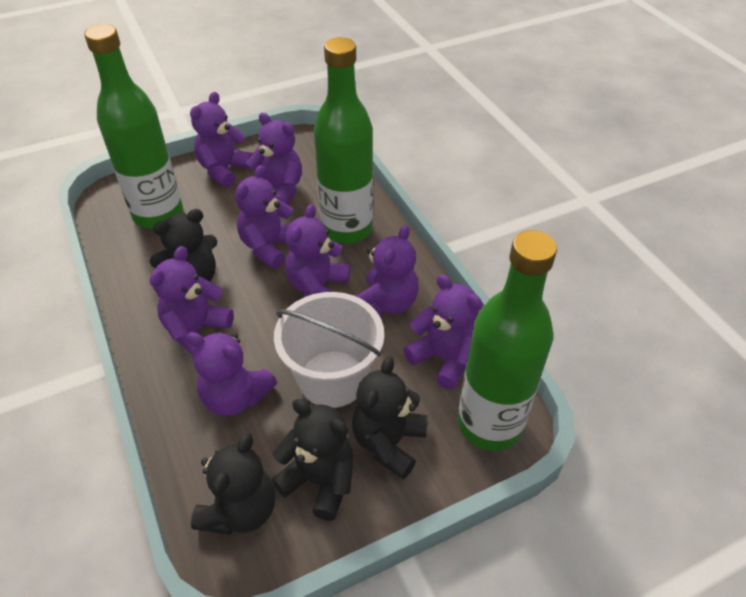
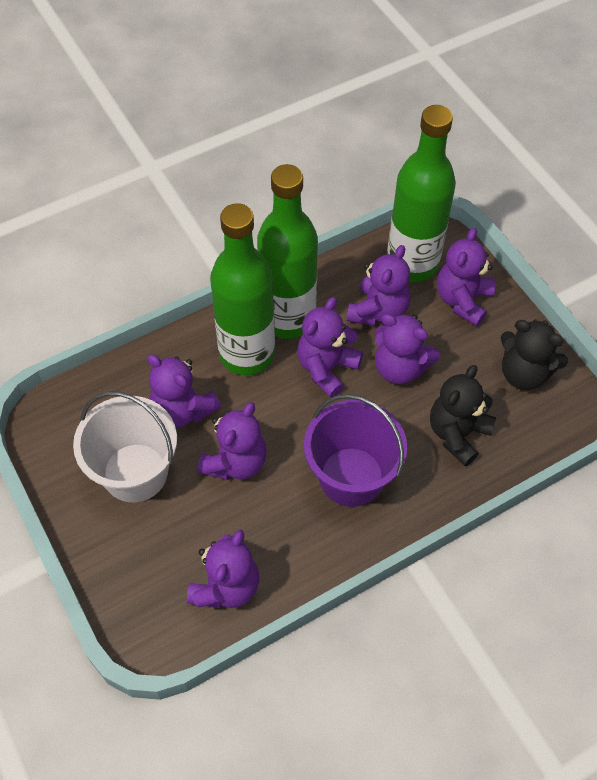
black teddy bear: 4 -> 2
purple bucket: 0 -> 1
purple teddy bear: 8 -> 7

